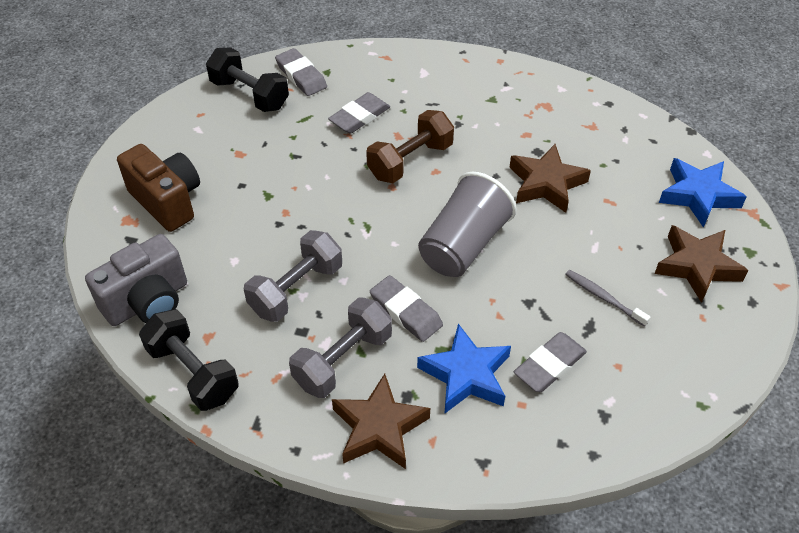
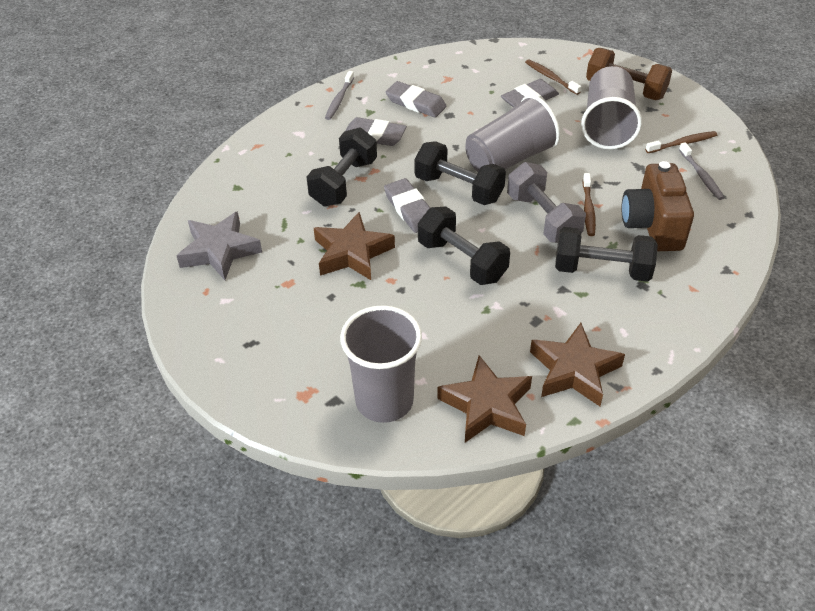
black dumbbell: 2 -> 4
blue star: 2 -> 0
brown toothbrush: 0 -> 3
grey camera: 1 -> 0
grey cup: 1 -> 3
grey dumbbell: 2 -> 1
grey star: 0 -> 1
grey toothbrush: 1 -> 2

